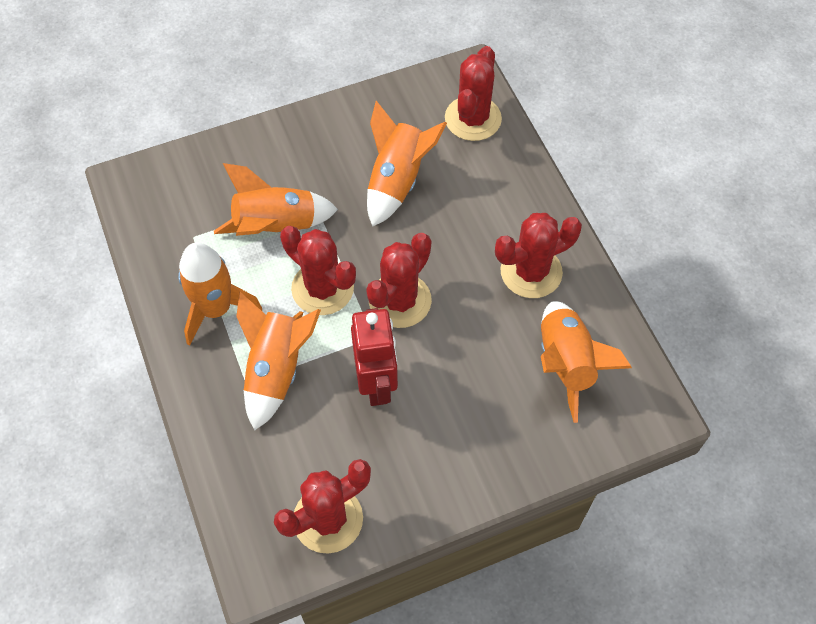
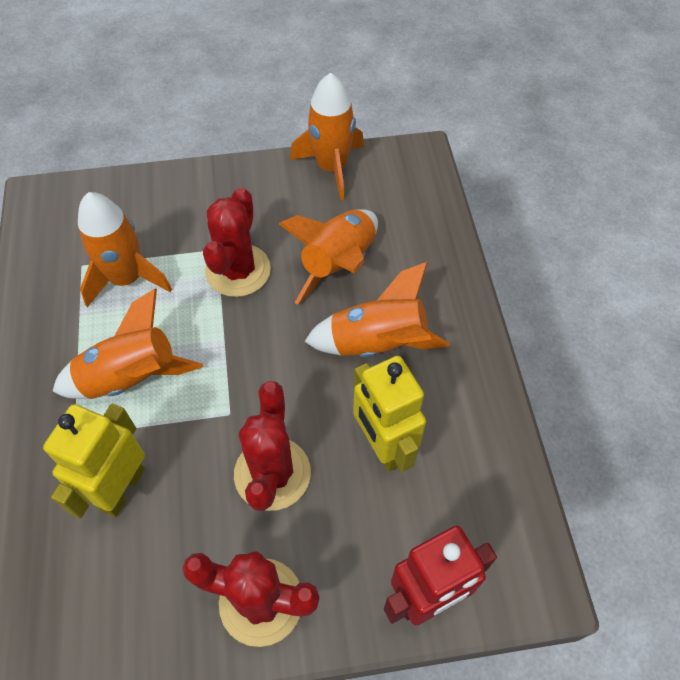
red cactus: 5 -> 3
yellow robot: 0 -> 2

